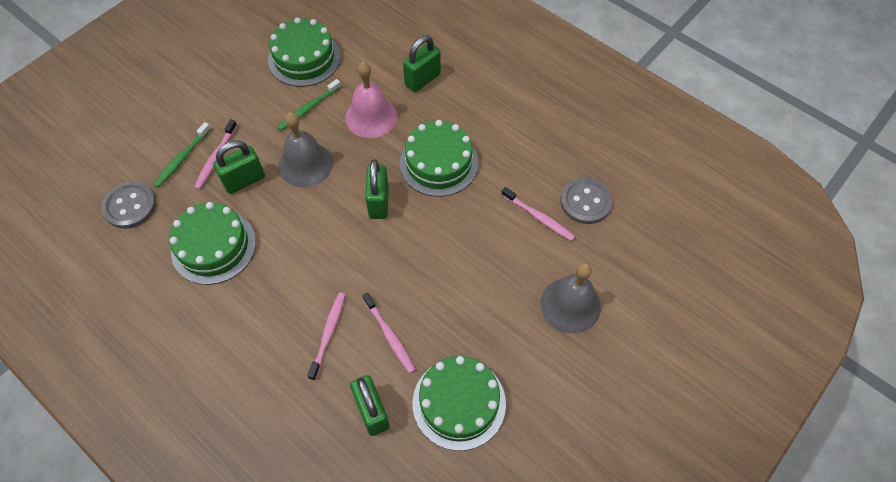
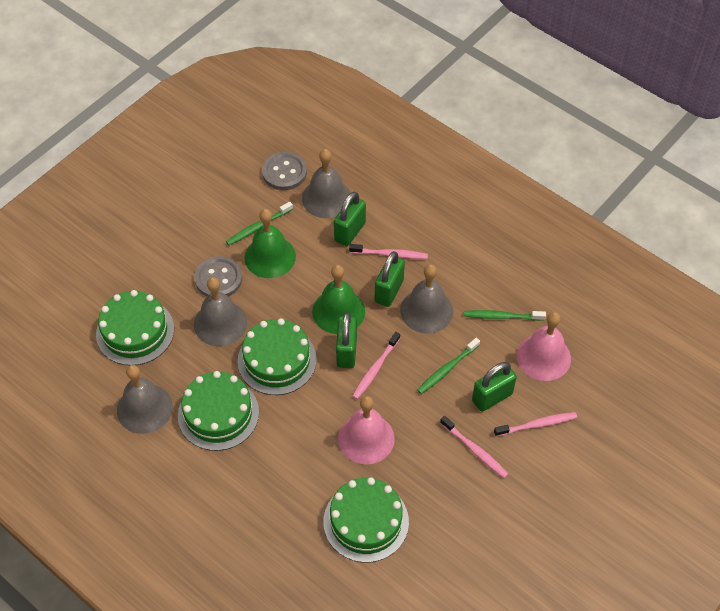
green bell: 0 -> 2
green toothbrush: 2 -> 3
grey bell: 2 -> 4
pink bell: 1 -> 2

